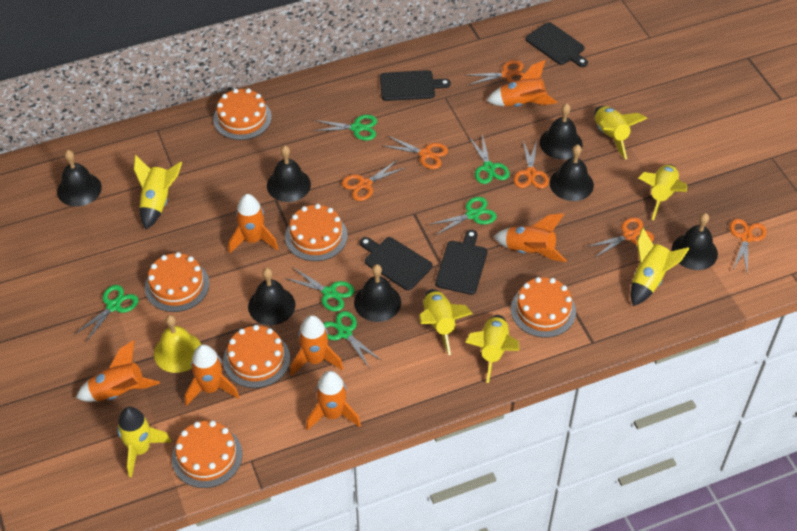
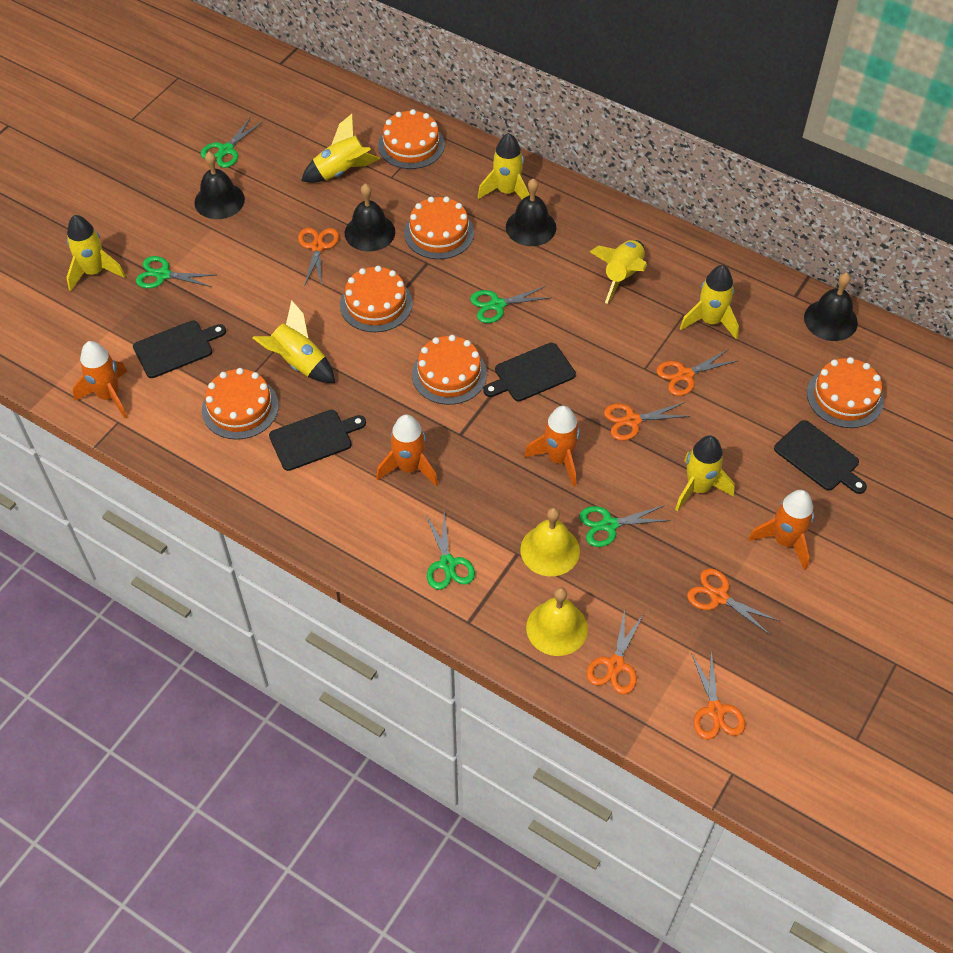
black bell: 7 -> 4
green scissors: 6 -> 5
orange rocket: 7 -> 4
yellow bell: 1 -> 2

